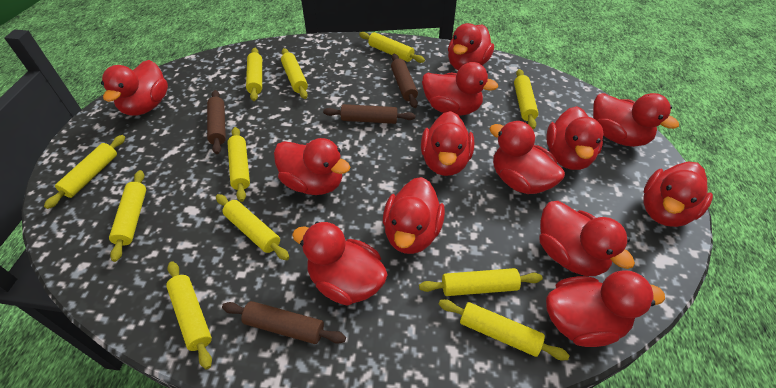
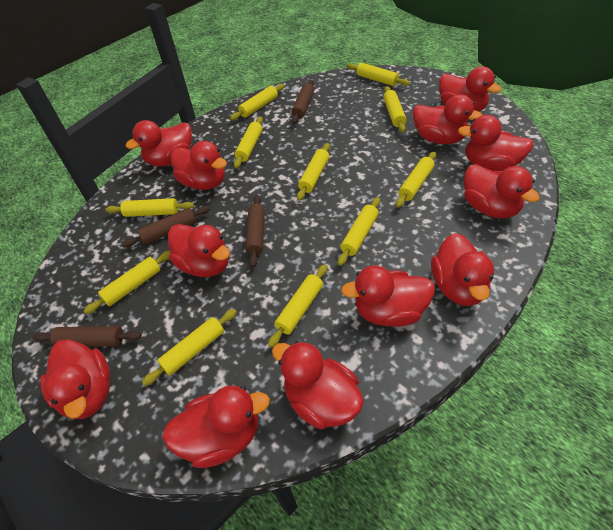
red duck: 13 -> 12

